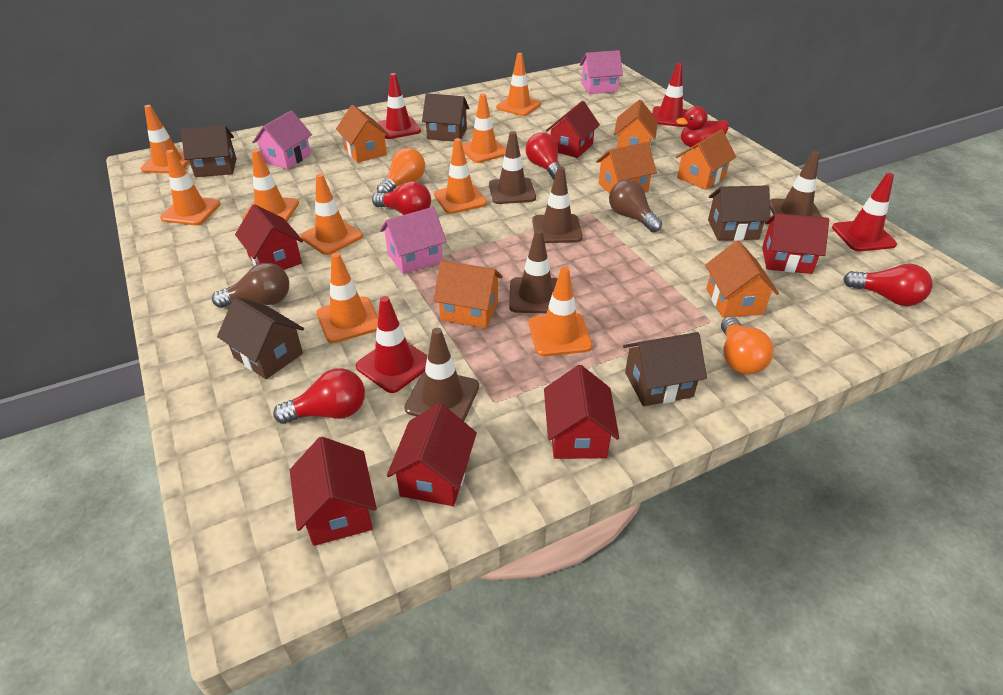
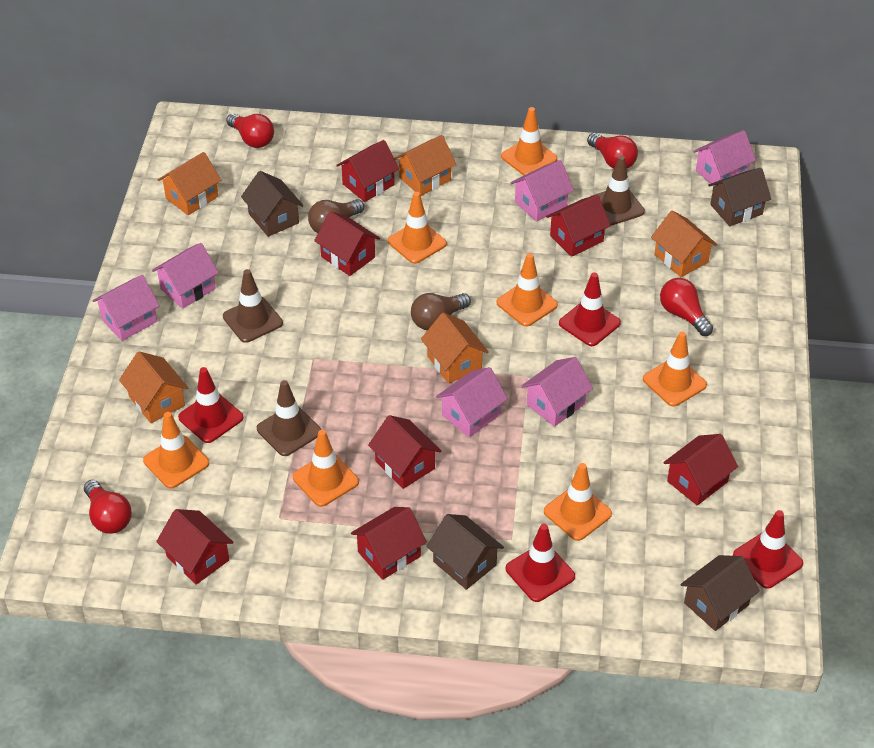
brown house: 5 -> 4
brown traffic cone: 5 -> 3
orange house: 6 -> 5
orange light bulb: 2 -> 0
orange traffic cone: 9 -> 7
pink house: 3 -> 6
red duck: 1 -> 0
red house: 6 -> 7

